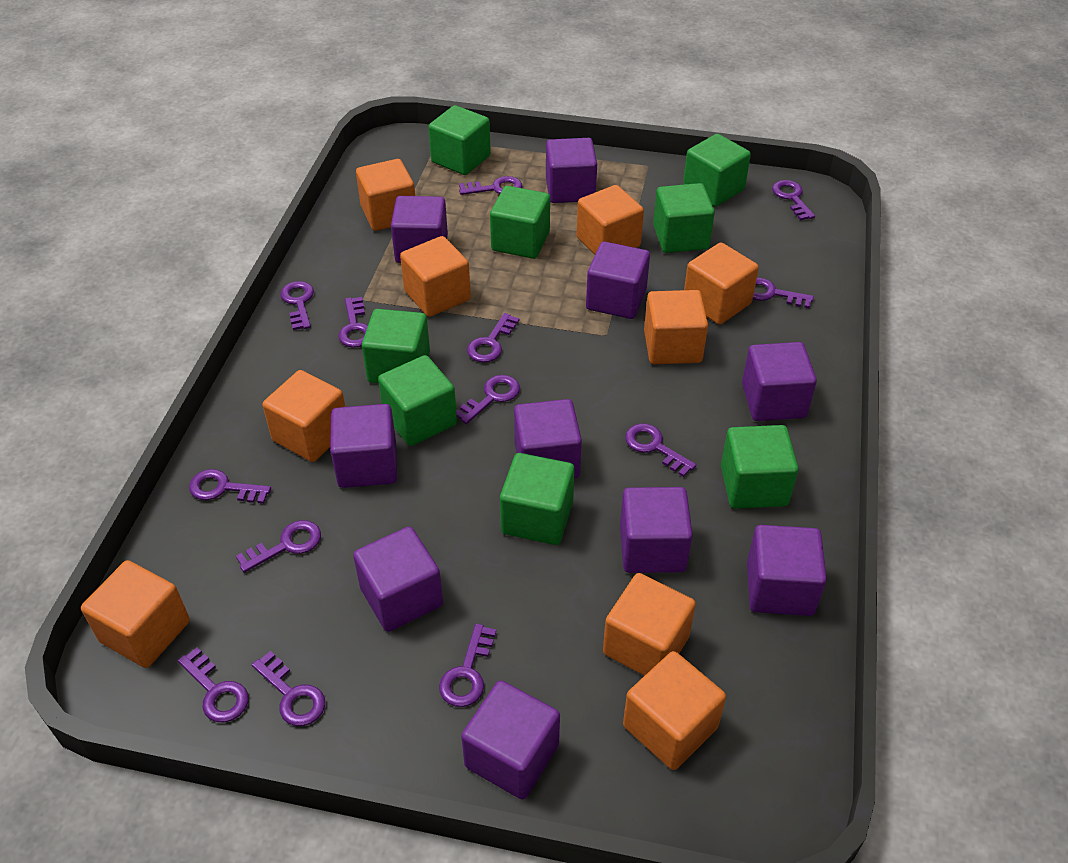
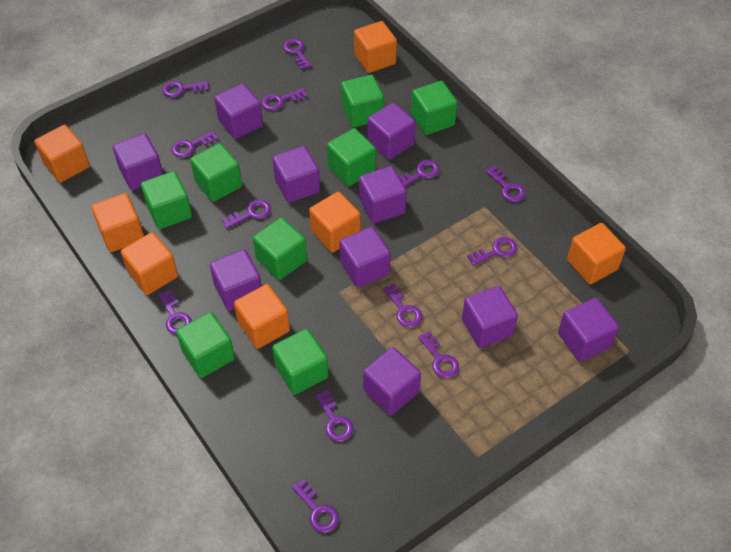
orange cube: 9 -> 7

